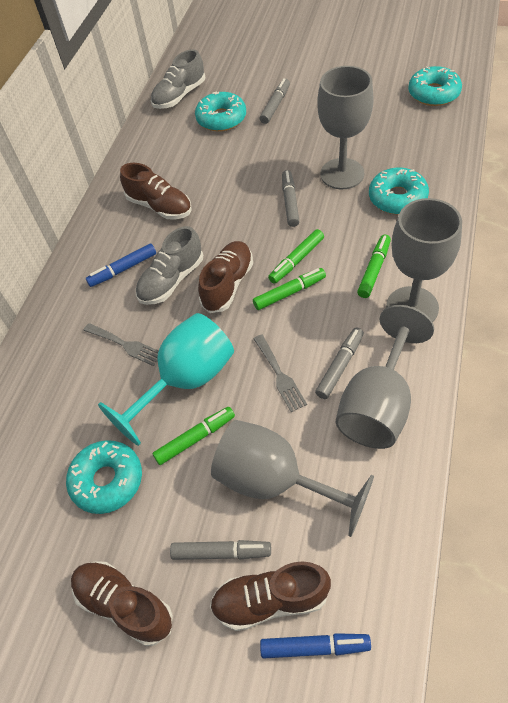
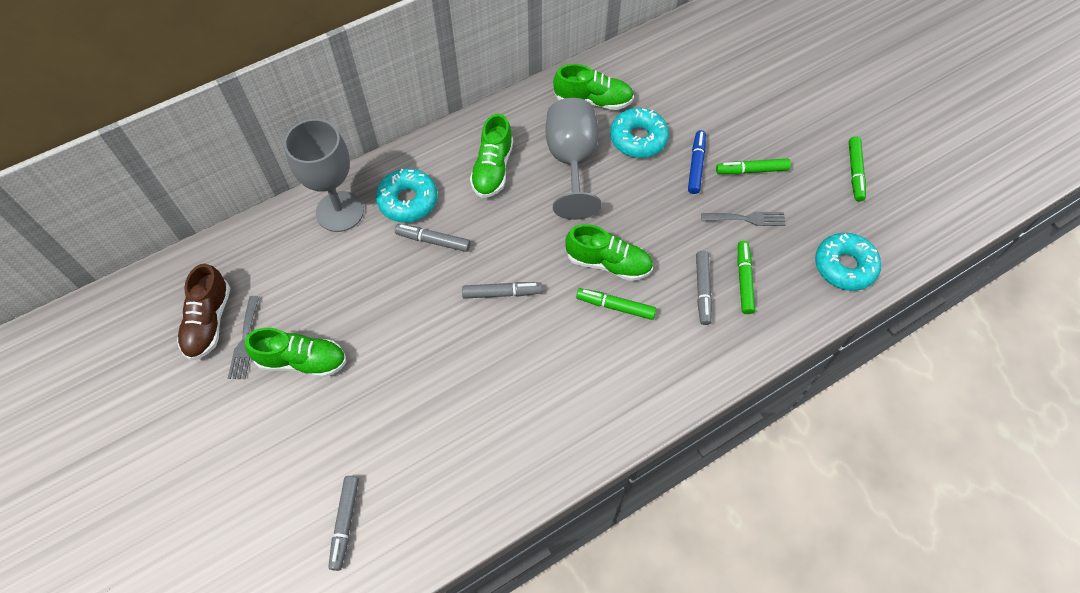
blue marker: 2 -> 1
brown shoe: 4 -> 1
green shoe: 0 -> 4
grey goblet: 4 -> 2
grey shoe: 2 -> 0
turquoise donut: 4 -> 3
turquoise goblet: 1 -> 0

